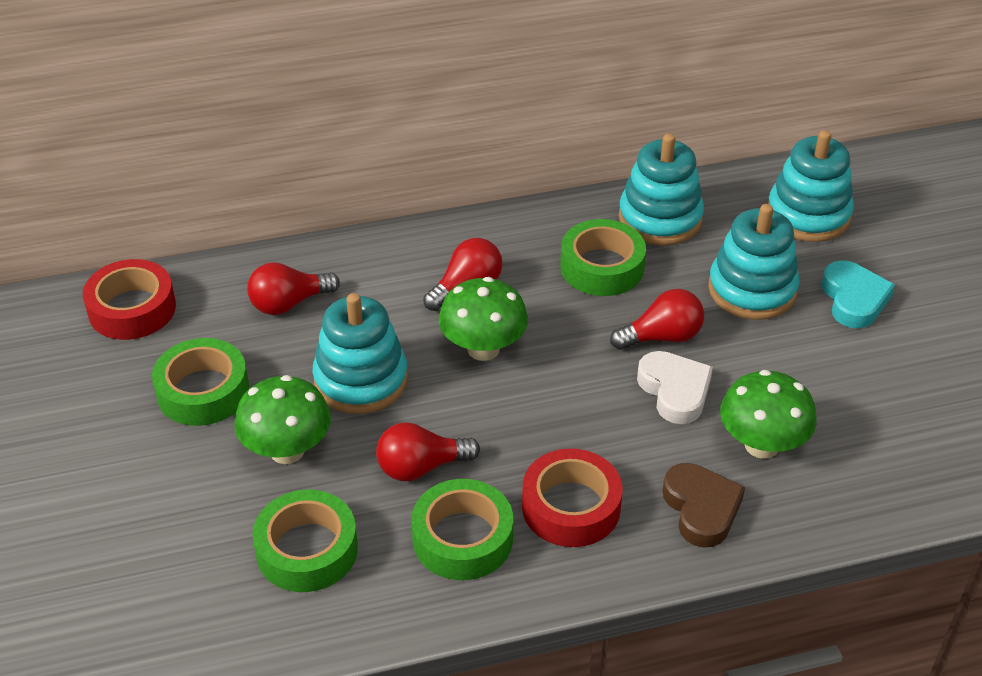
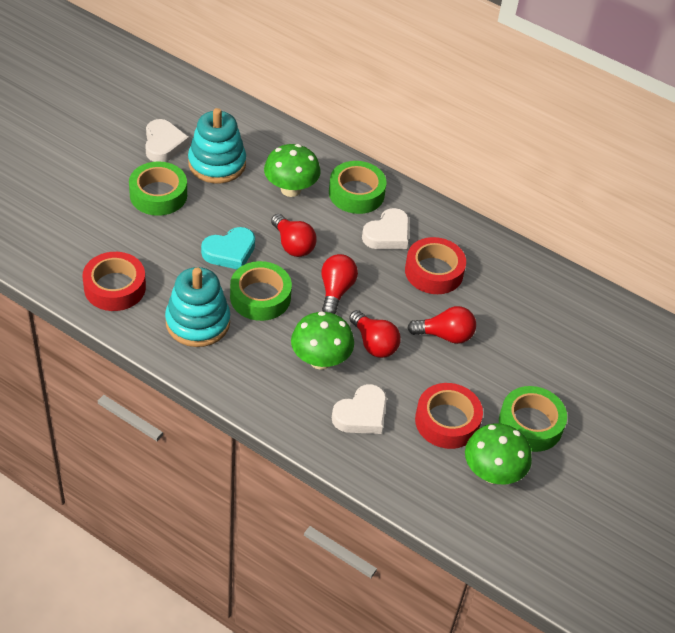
brown heart: 1 -> 0
red tape: 2 -> 3
turquoise stacking toy: 4 -> 2
white heart: 1 -> 3

